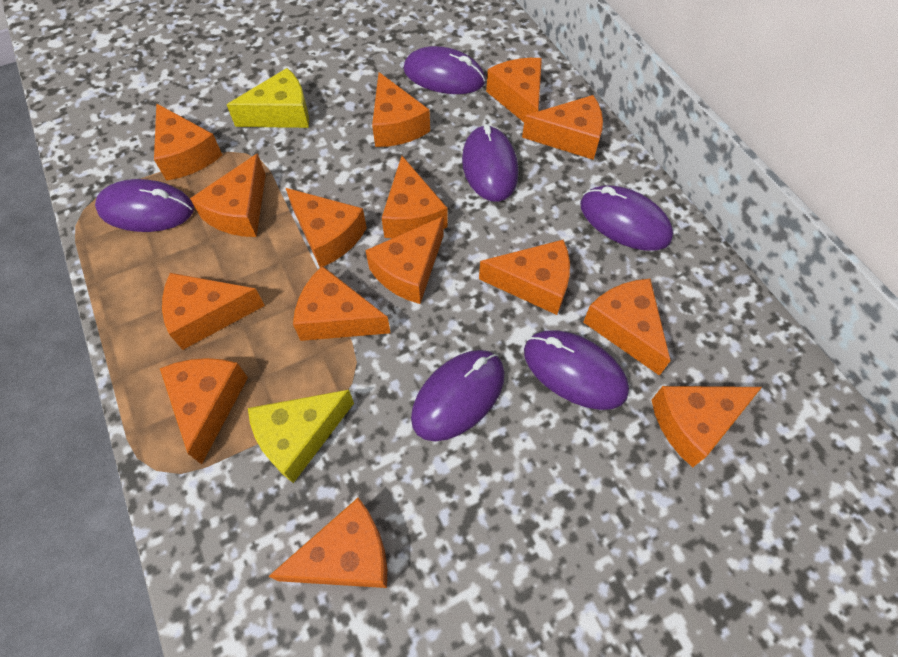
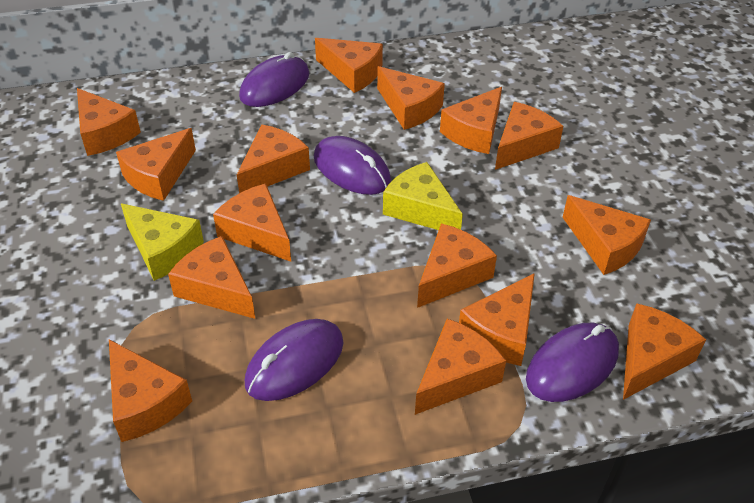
purple mouse: 6 -> 4

